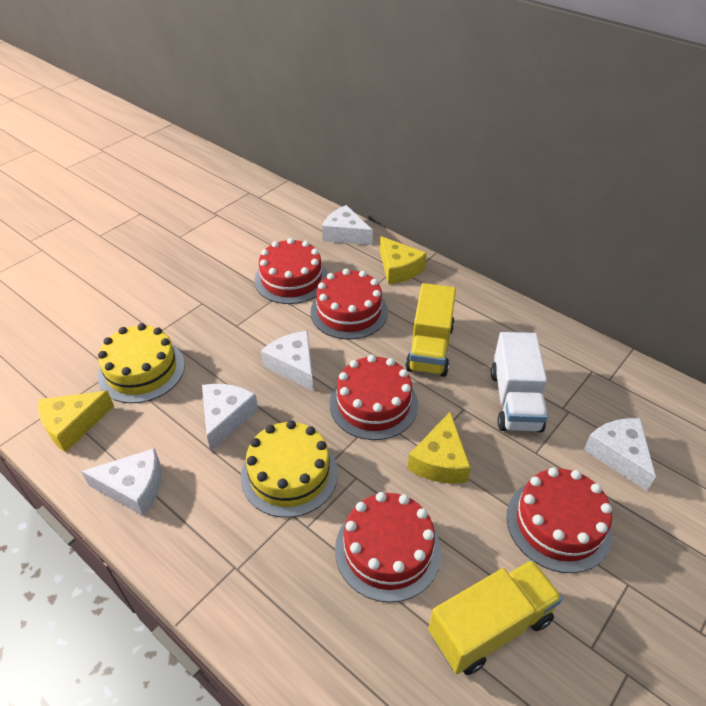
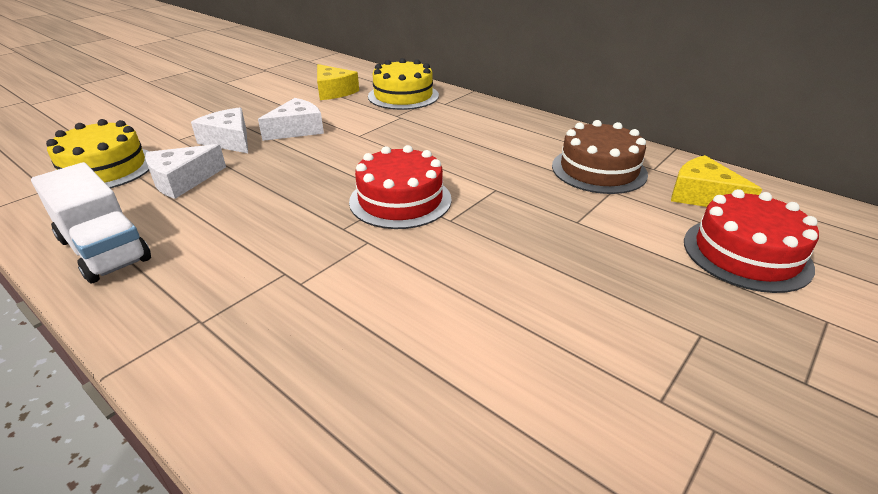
brown cake: 0 -> 1
red cake: 5 -> 2
white cheese: 5 -> 3
yellow cheese: 3 -> 2
yellow truck: 2 -> 0

